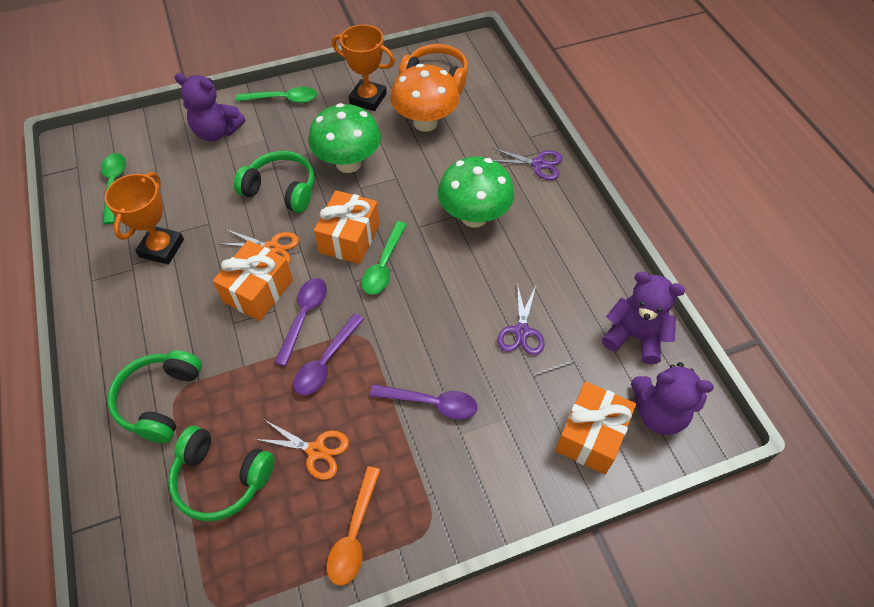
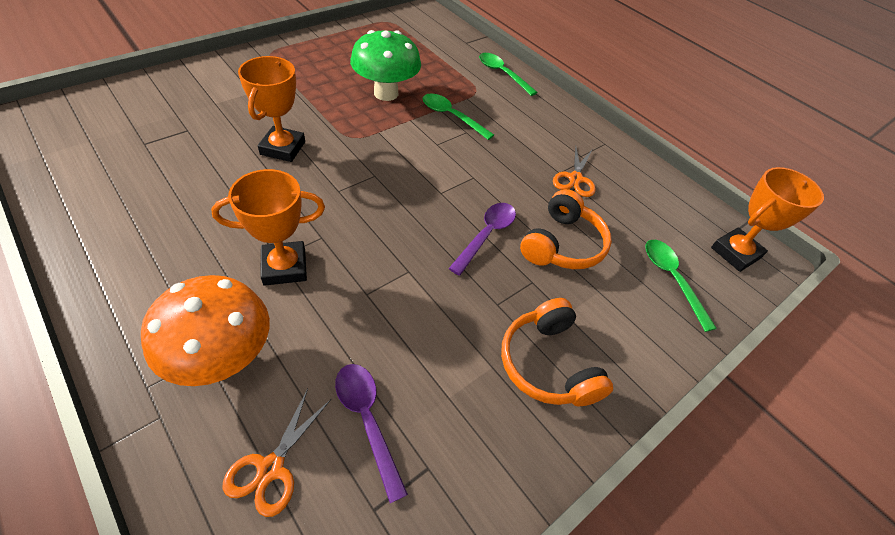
green headphones: 3 -> 0
green mushroom: 2 -> 1
orange gift: 3 -> 0
orange headphones: 1 -> 2
orange spoon: 1 -> 0
orange trophy: 2 -> 3
purple scissors: 2 -> 0
purple spoon: 3 -> 2
purple teddy bear: 3 -> 0

